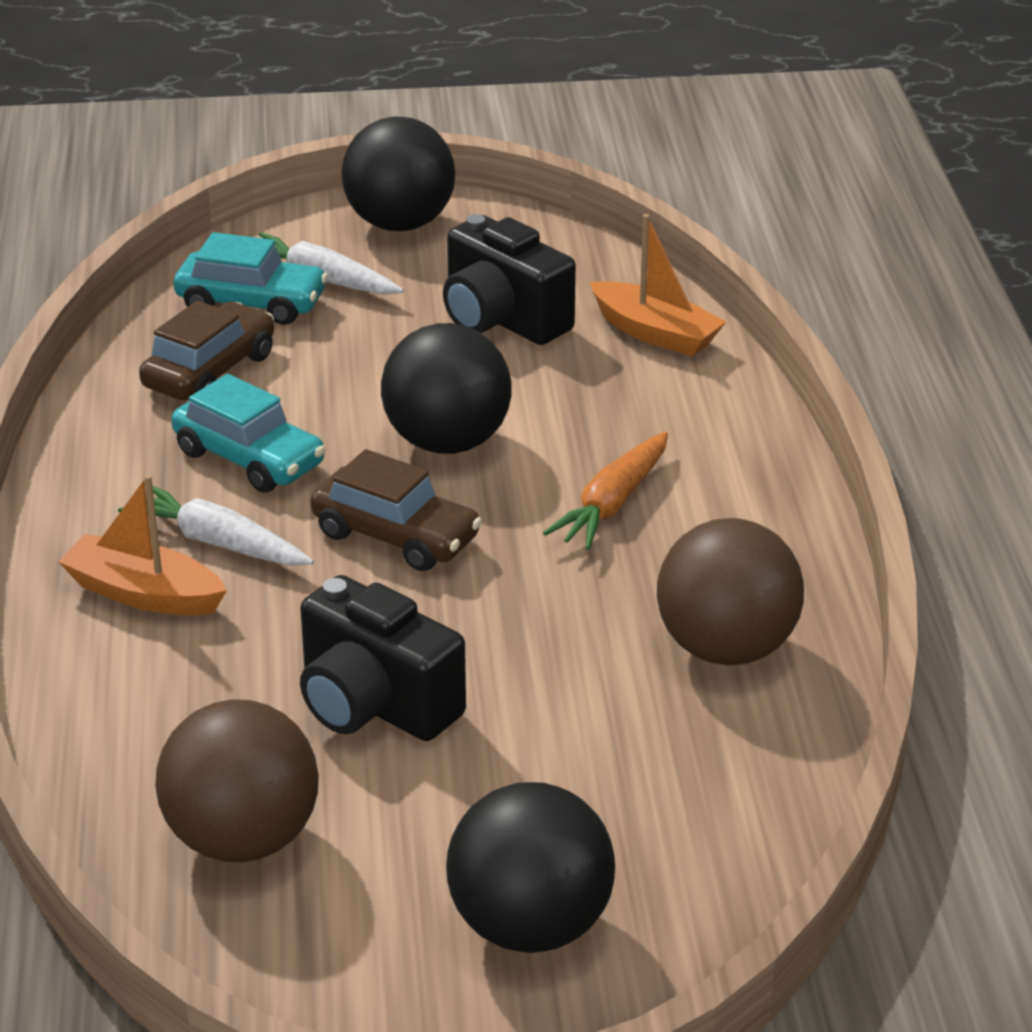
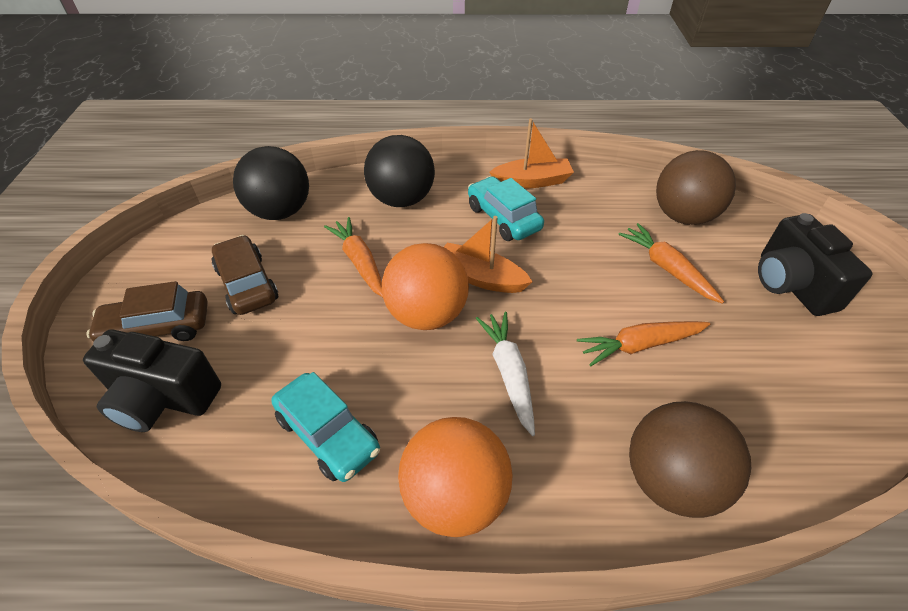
black ball: 3 -> 2
orange ball: 0 -> 2
orange carrot: 1 -> 3
white carrot: 2 -> 1

